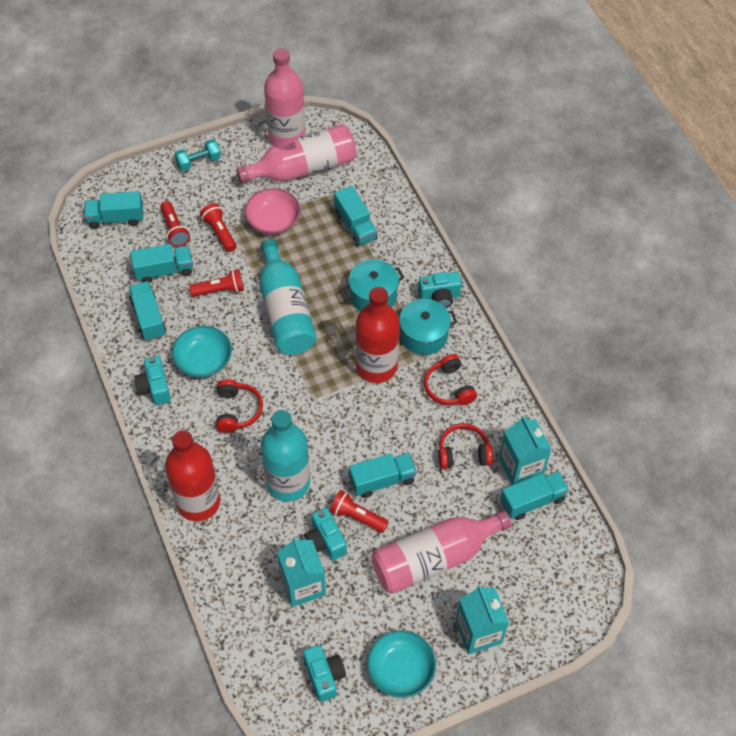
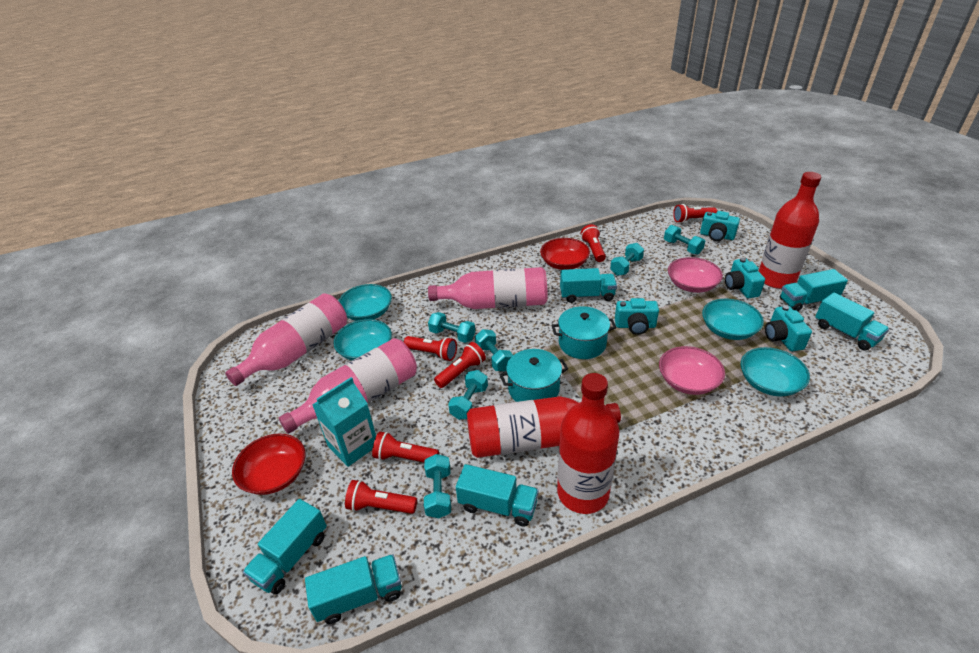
pink bowl: 1 -> 2
red bottle: 2 -> 3
red bowl: 0 -> 2
red flashlight: 4 -> 6
red headphones: 3 -> 0
turquoise bottle: 2 -> 0
turquoise bowl: 2 -> 4
turquoise carton: 3 -> 1
turquoise dumbbell: 1 -> 6

